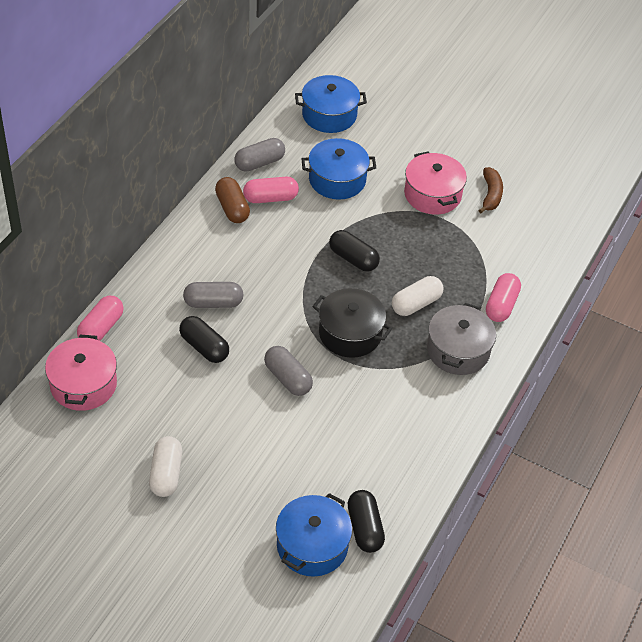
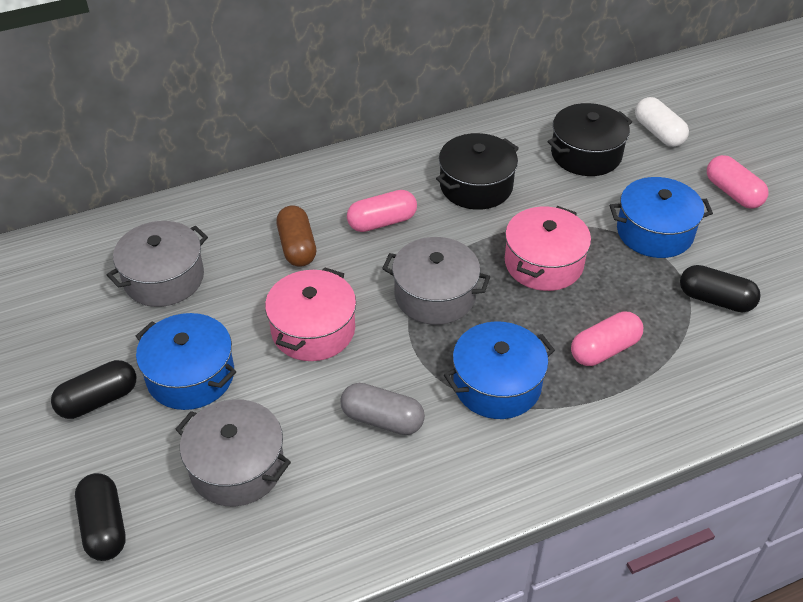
black pot: 1 -> 2
brown banana: 1 -> 0
grey capsule: 3 -> 1
grey pot: 1 -> 3
white capsule: 2 -> 1

